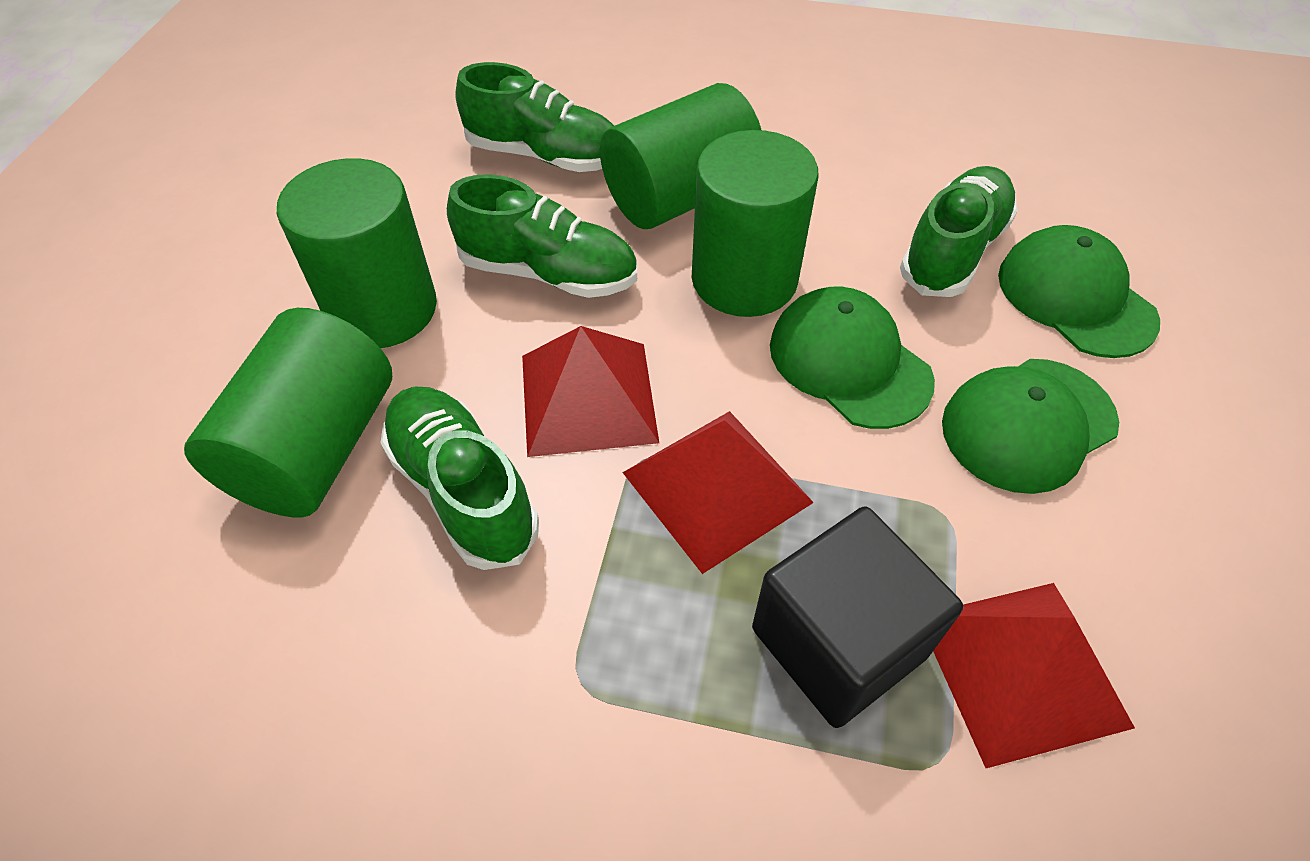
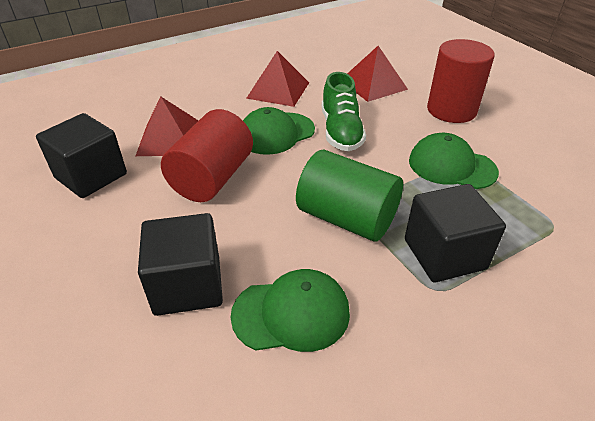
black cube: 1 -> 3
green cylinder: 4 -> 1
green shoe: 4 -> 1
red cylinder: 0 -> 2

